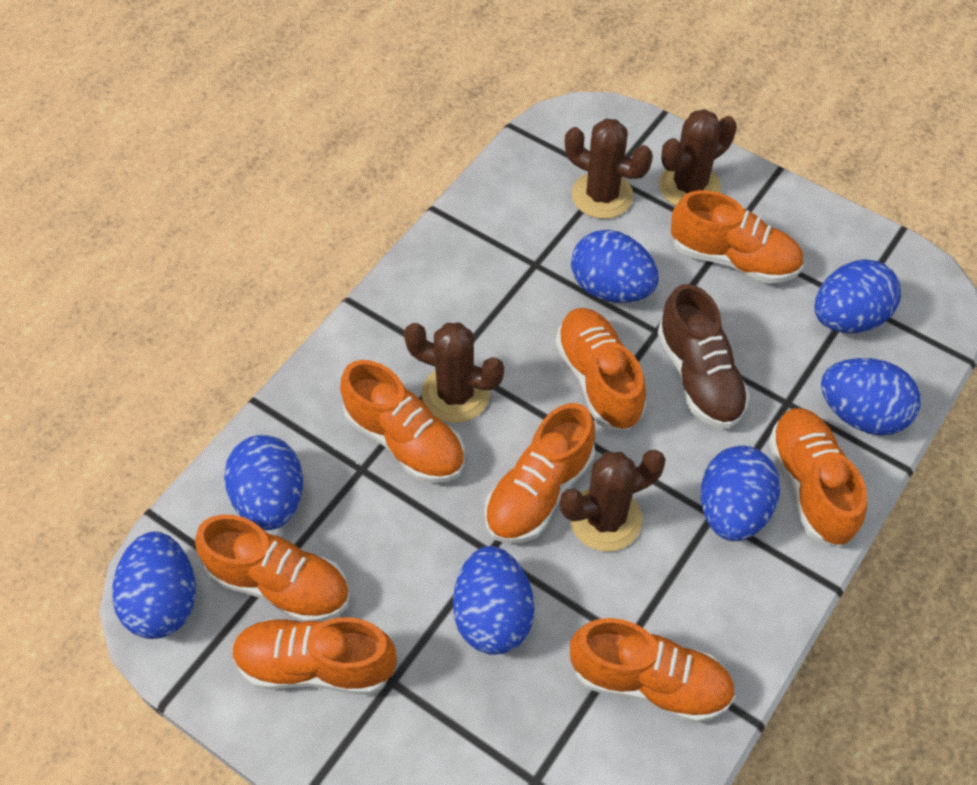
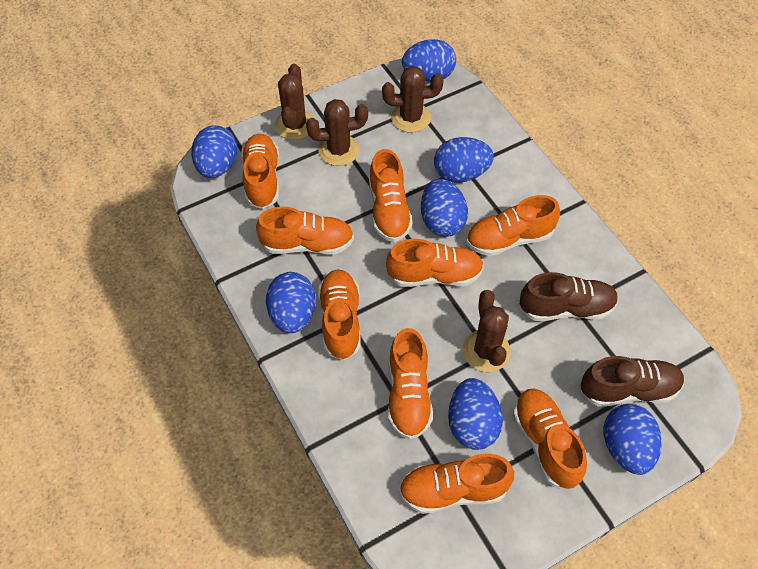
brown shoe: 1 -> 2
orange shoe: 8 -> 9

